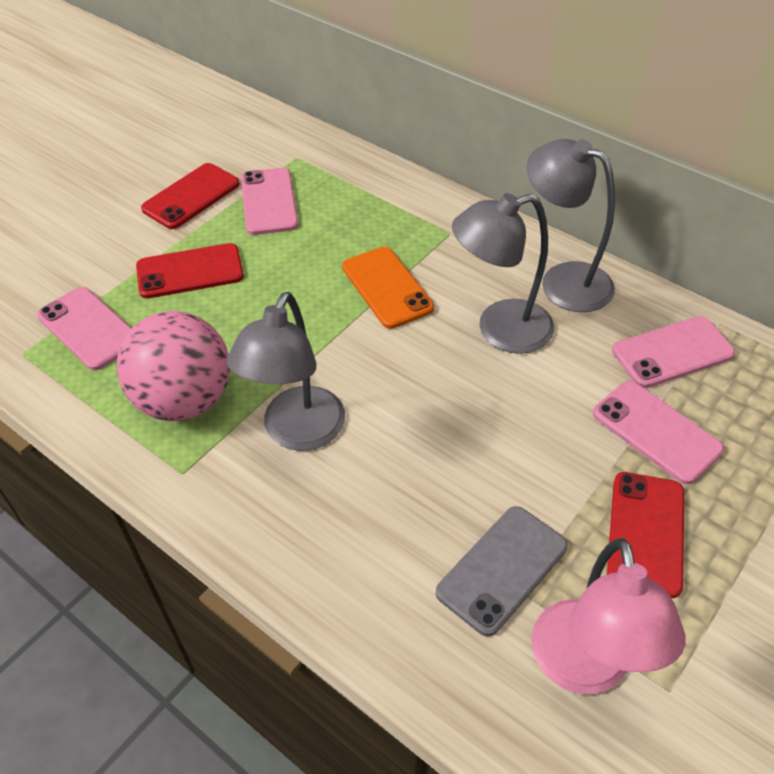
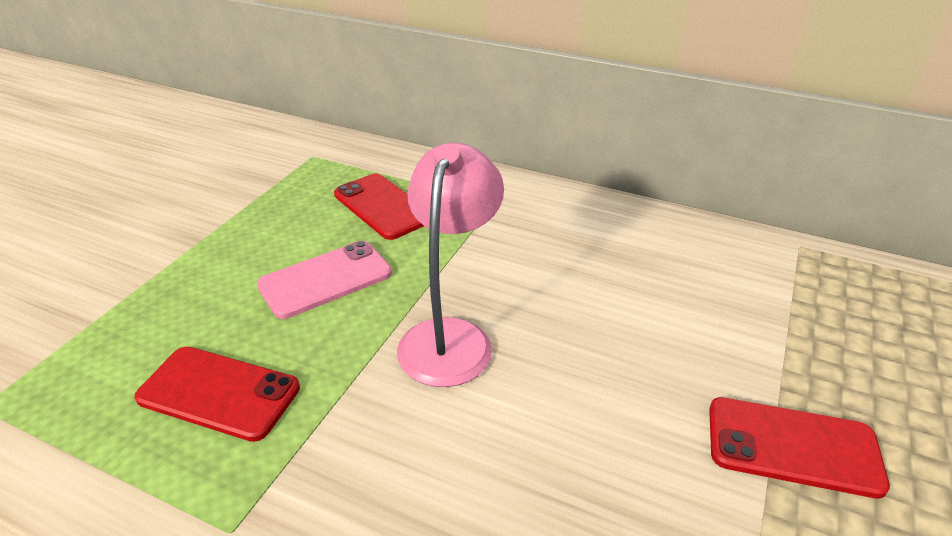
grey lamp: 3 -> 0
grey phone: 1 -> 0
orange phone: 1 -> 0
pink ball: 1 -> 0
pink phone: 4 -> 1

